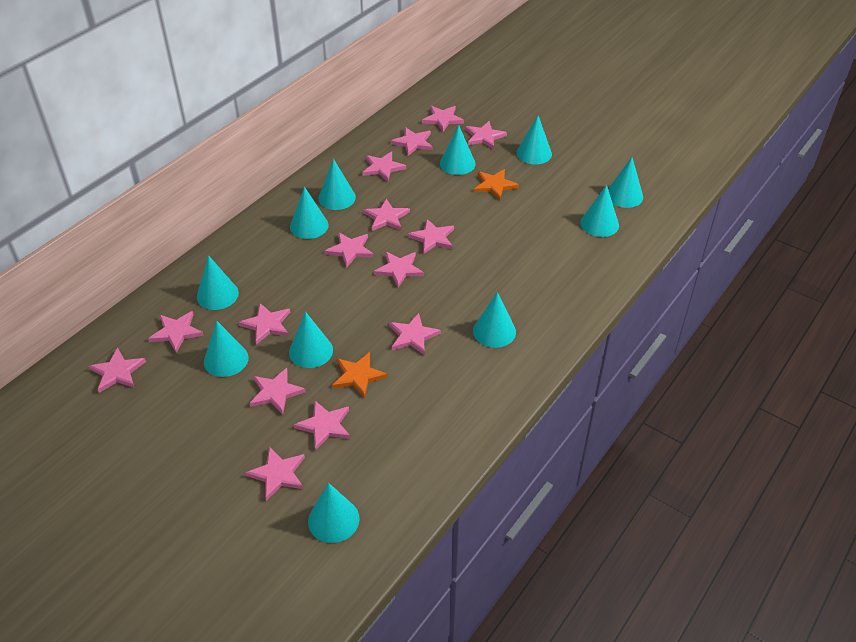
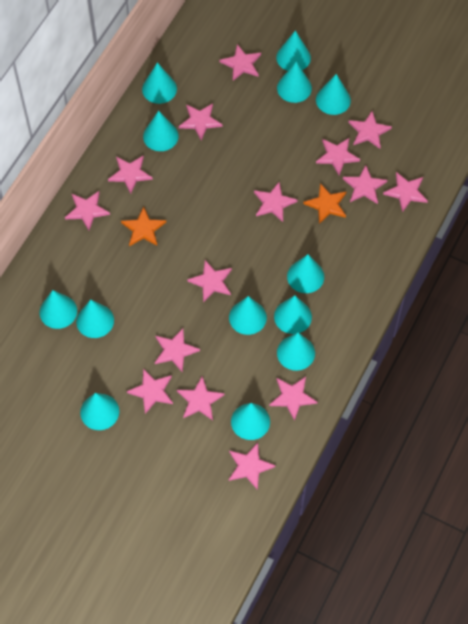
turquoise cone: 11 -> 13

